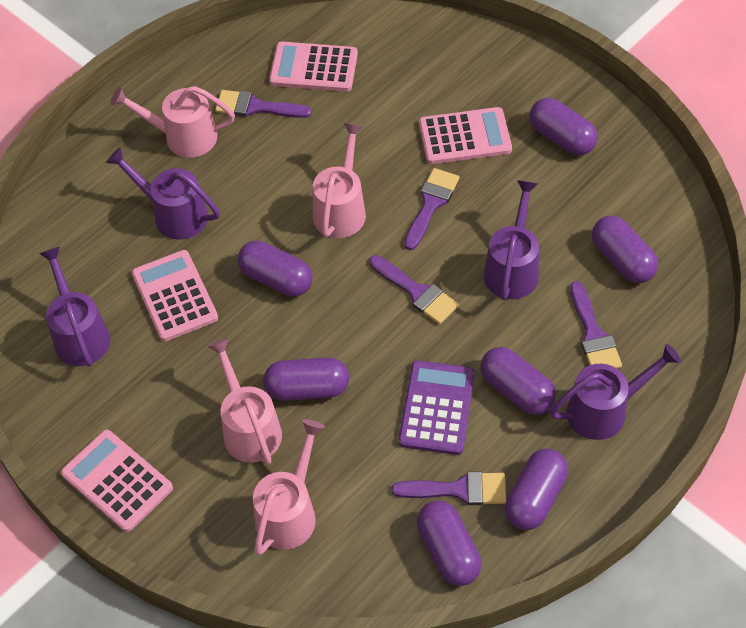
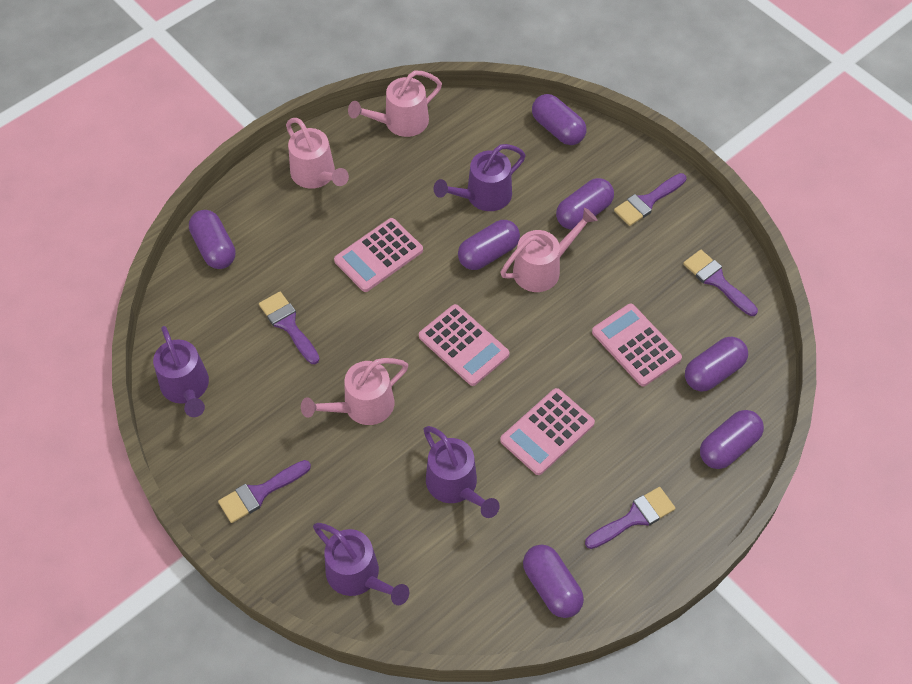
purple calculator: 1 -> 0

